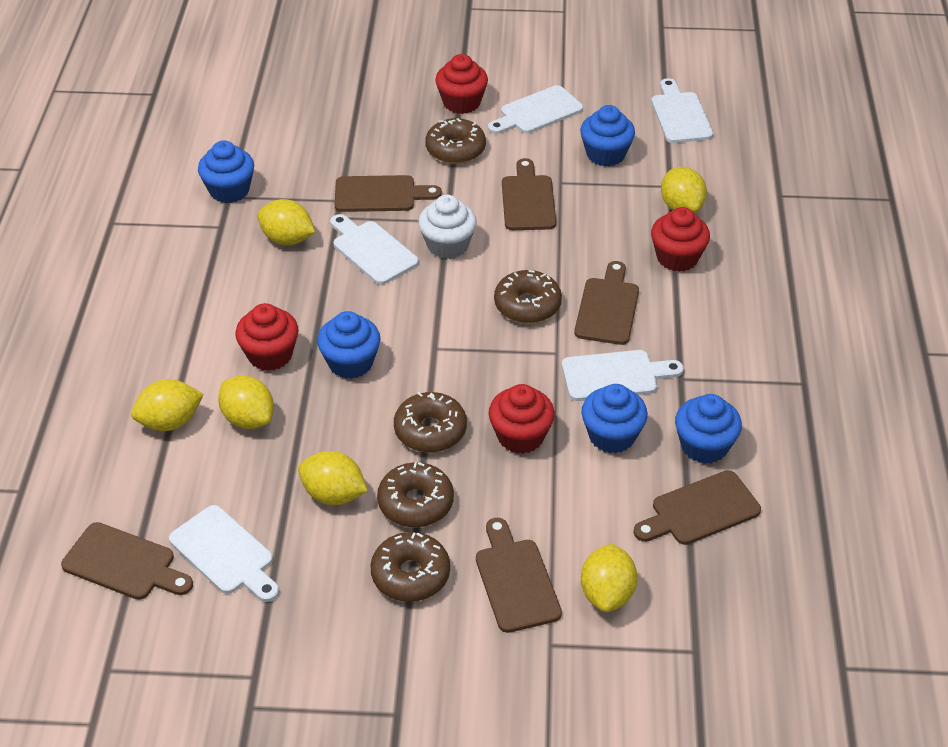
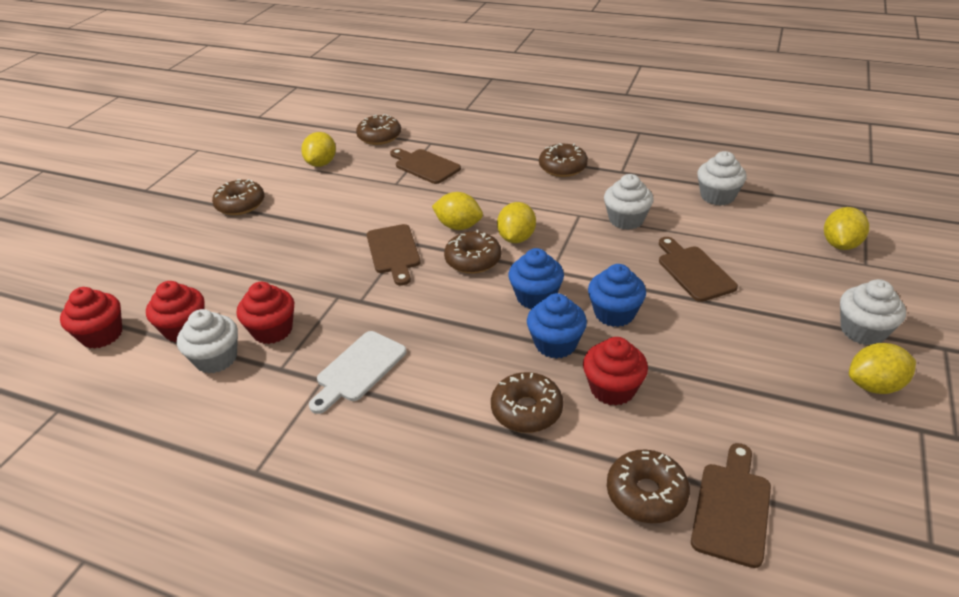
blue cupcake: 5 -> 3
brown cutting board: 6 -> 4
brown donut: 5 -> 6
white cupcake: 1 -> 4
white cutting board: 5 -> 1
yellow lemon: 6 -> 5

